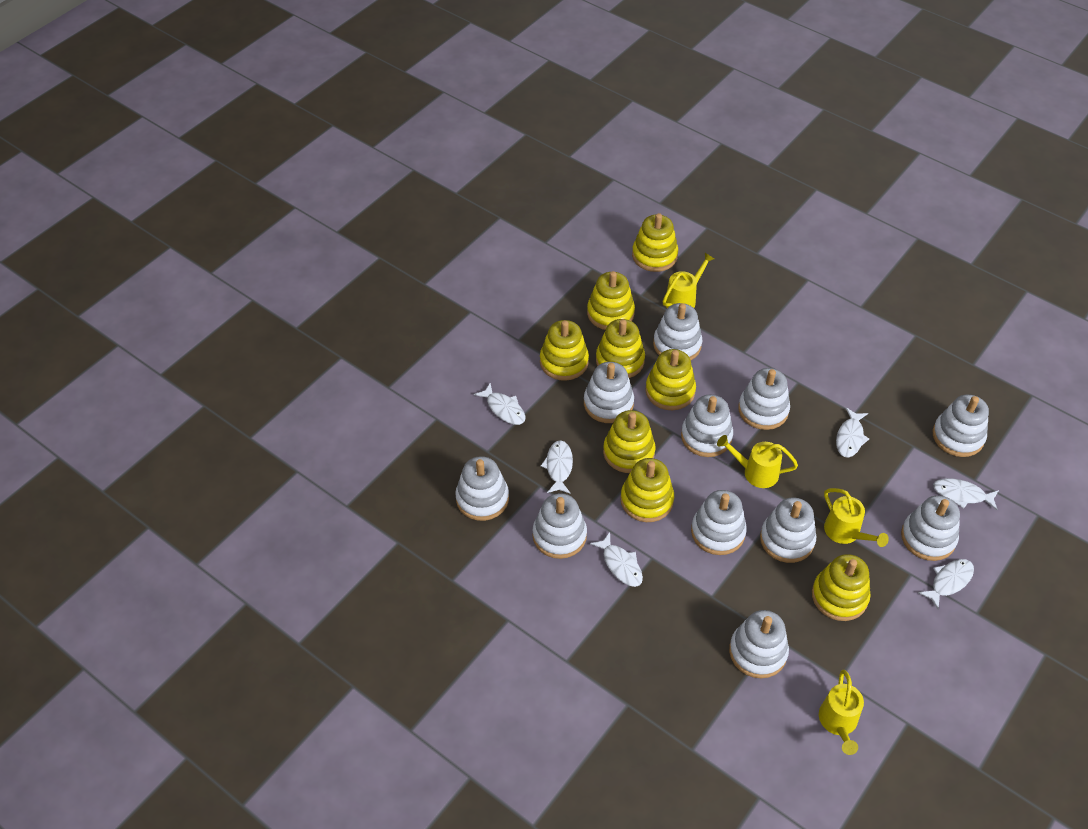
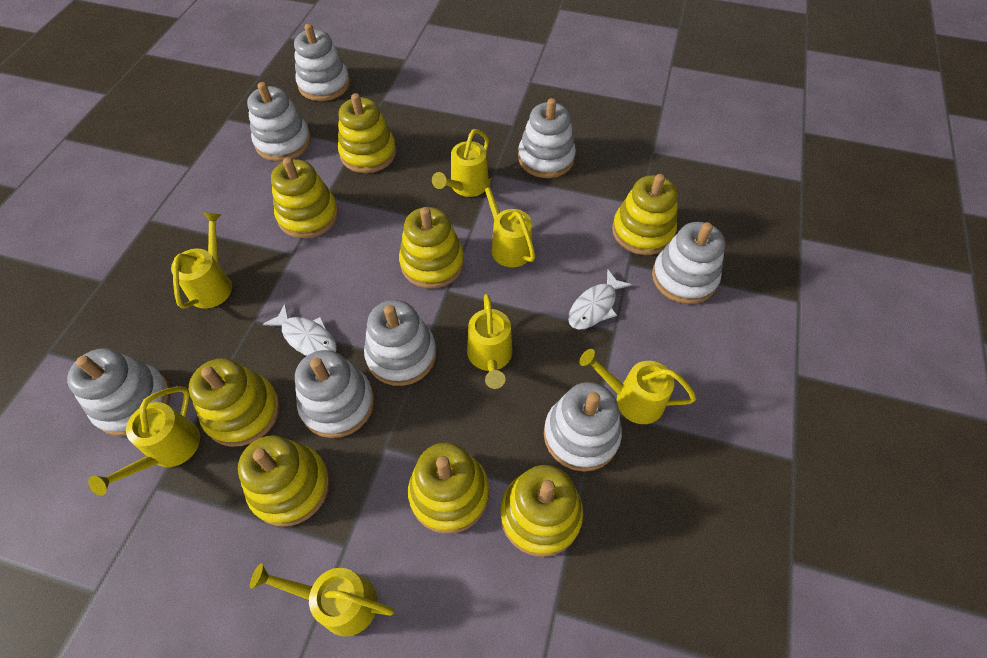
white fish: 6 -> 2
white stacking toy: 11 -> 8
yellow watering can: 4 -> 7

